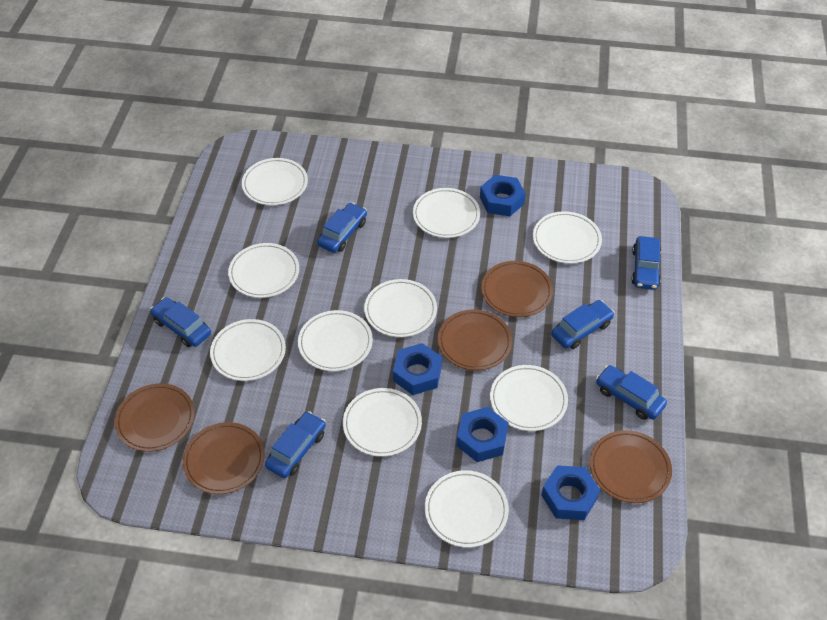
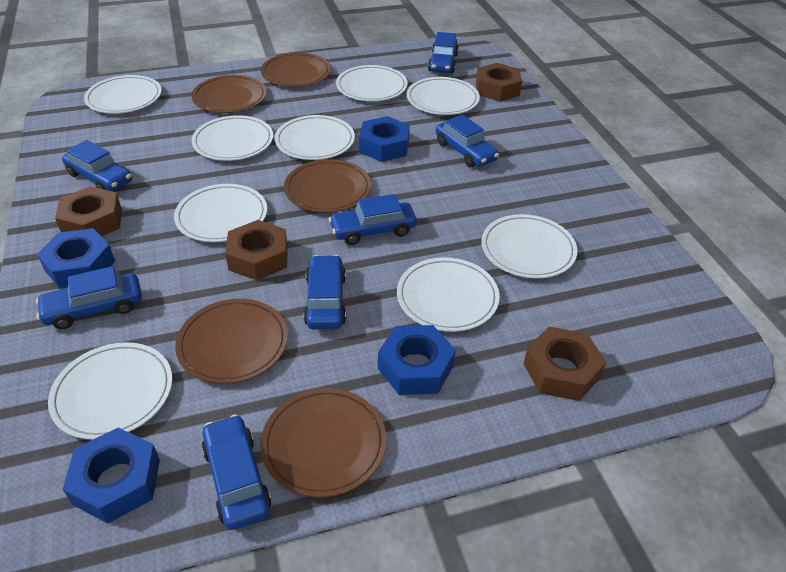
blue car: 6 -> 7
brown nut: 0 -> 4
white plate: 10 -> 9

